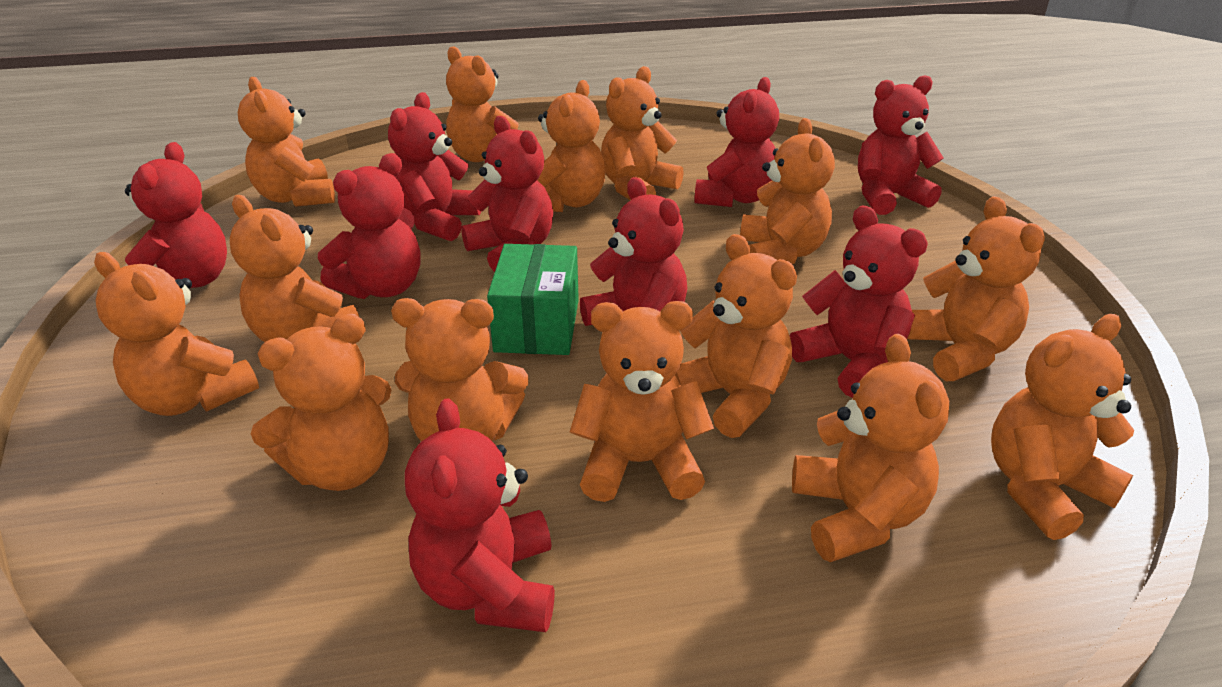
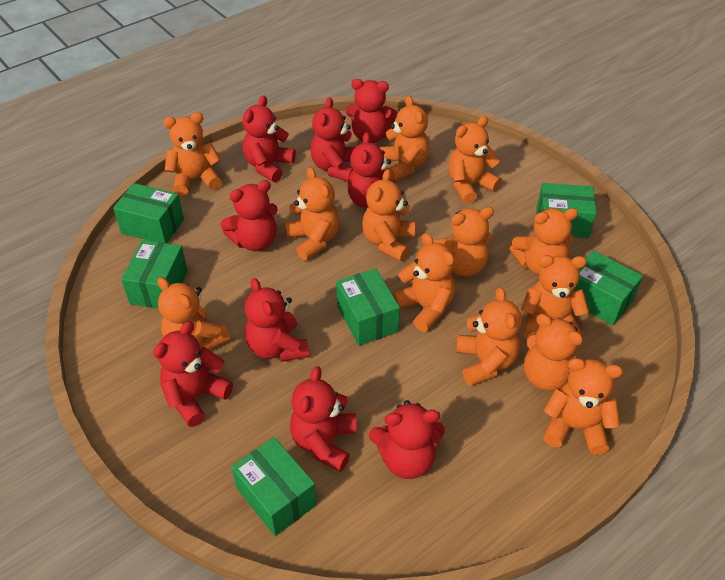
green box: 1 -> 6
orange teddy bear: 14 -> 13

